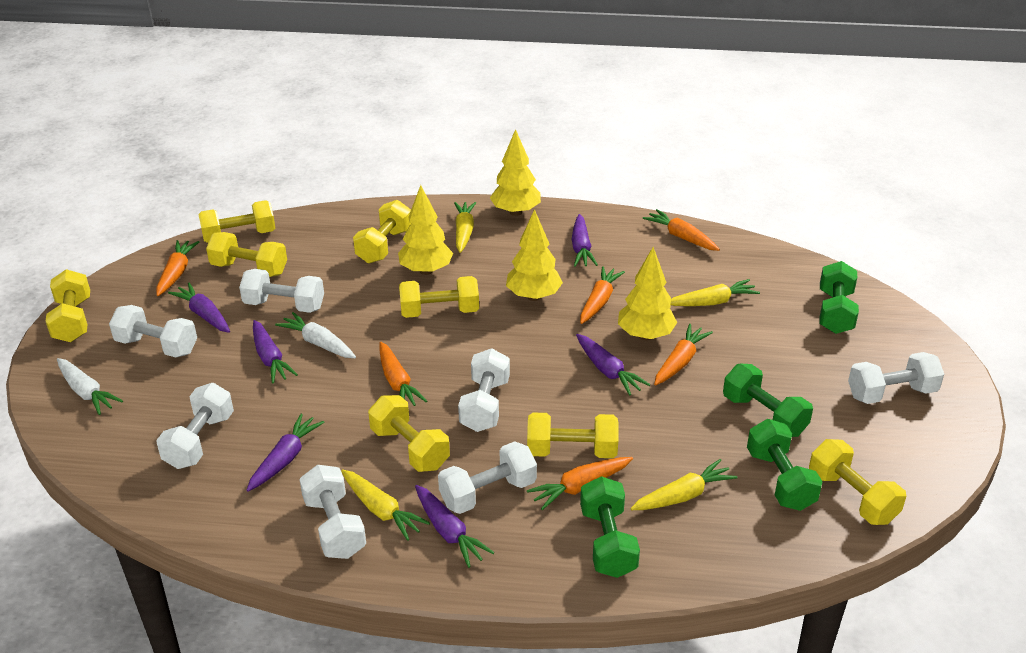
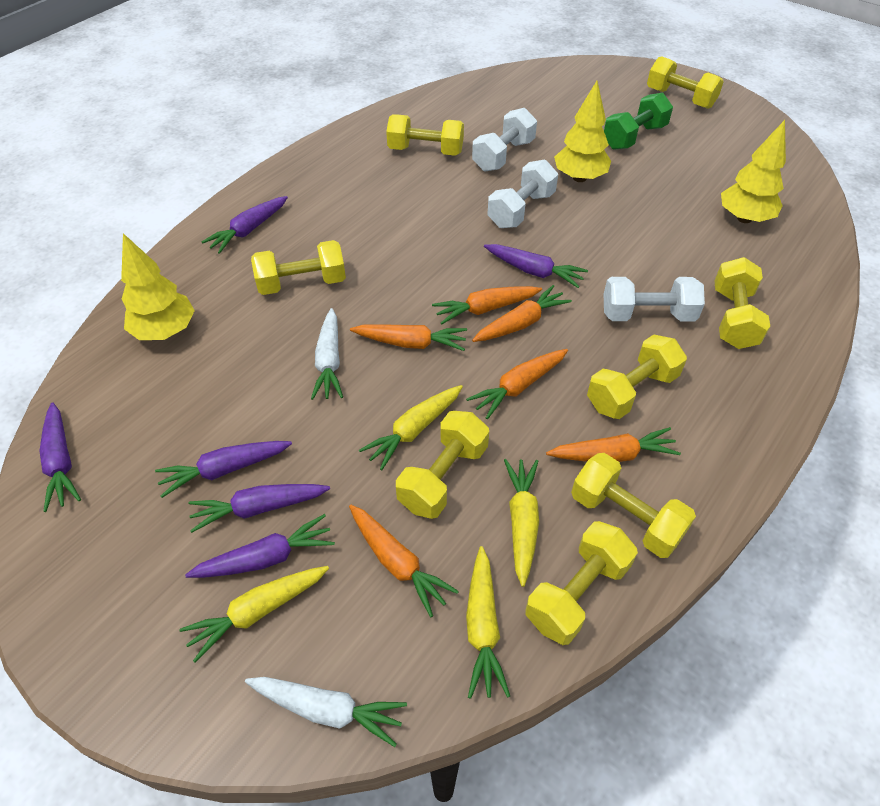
green dumbbell: 4 -> 1
white dumbbell: 7 -> 3
yellow tree: 4 -> 3

